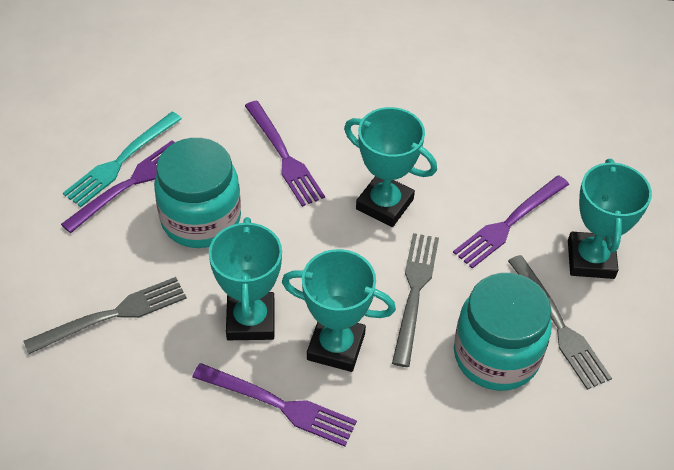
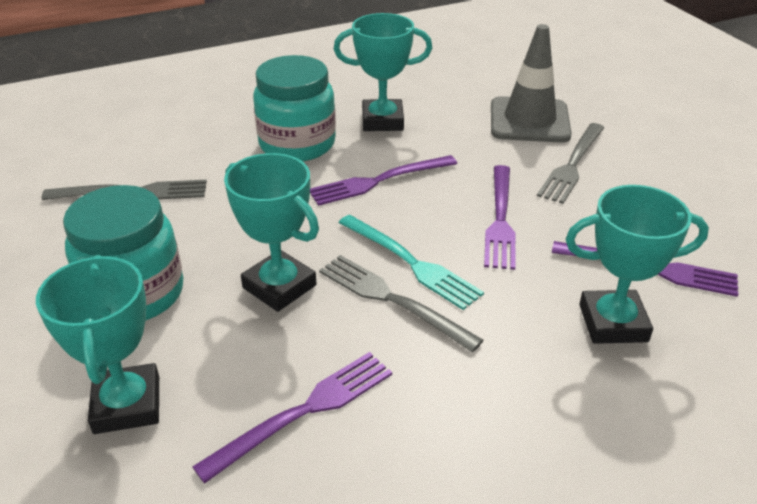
grey traffic cone: 0 -> 1

